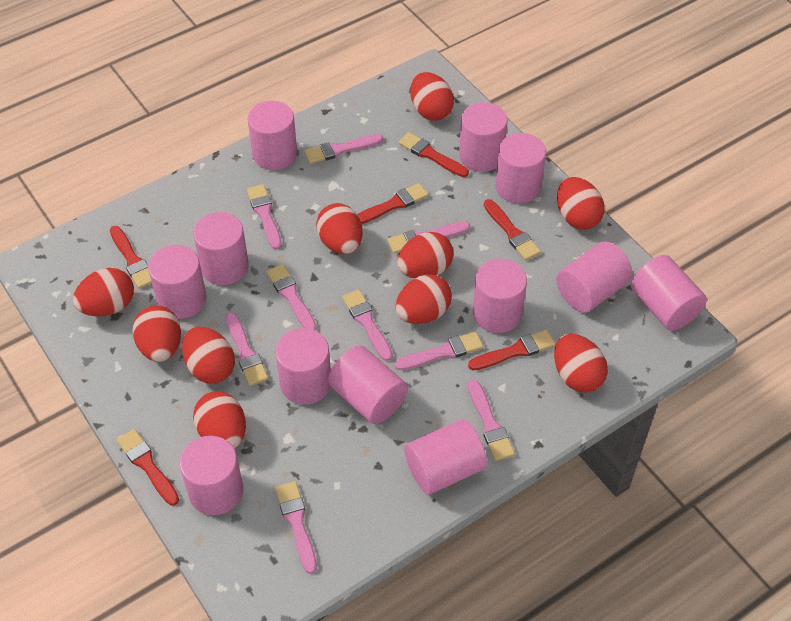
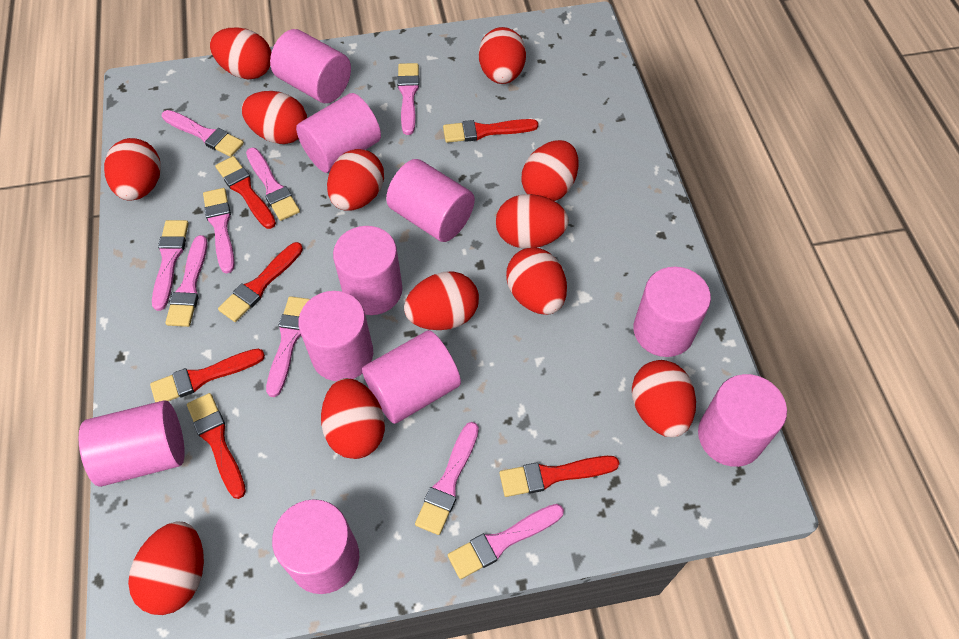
pink cylinder: 12 -> 10
red egg: 10 -> 12

